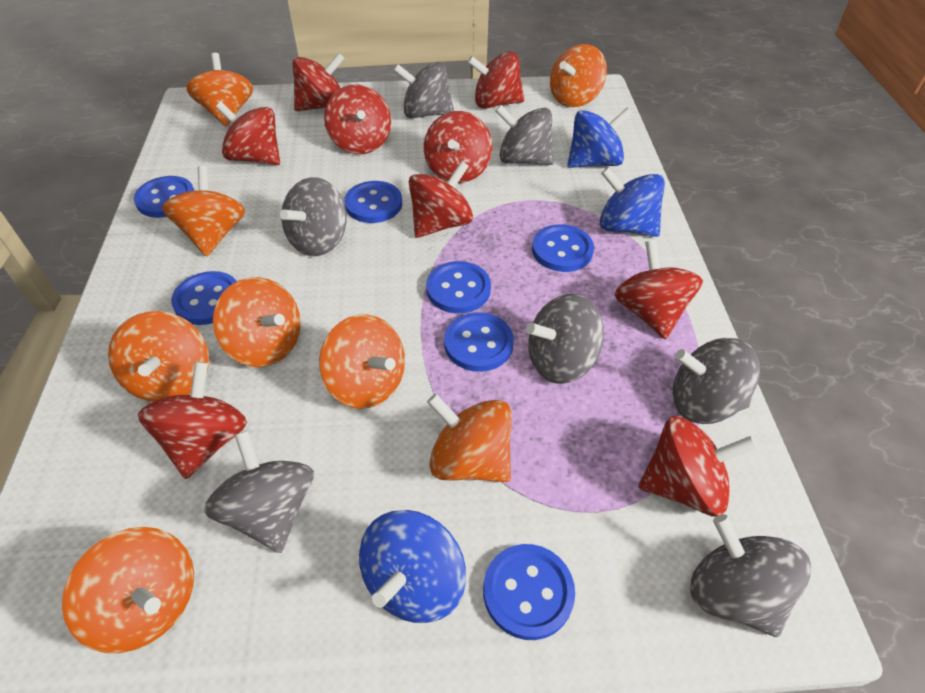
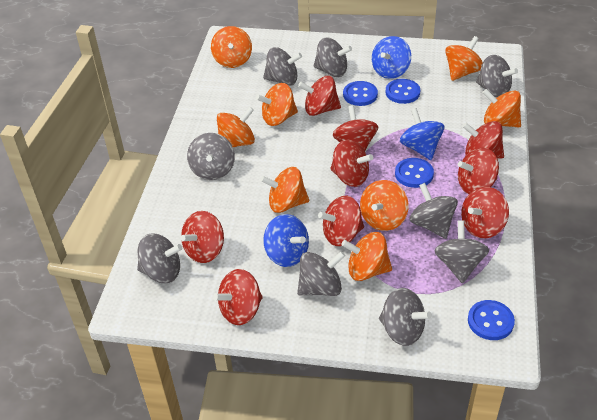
blue button: 7 -> 4
grey spinning top: 7 -> 9

